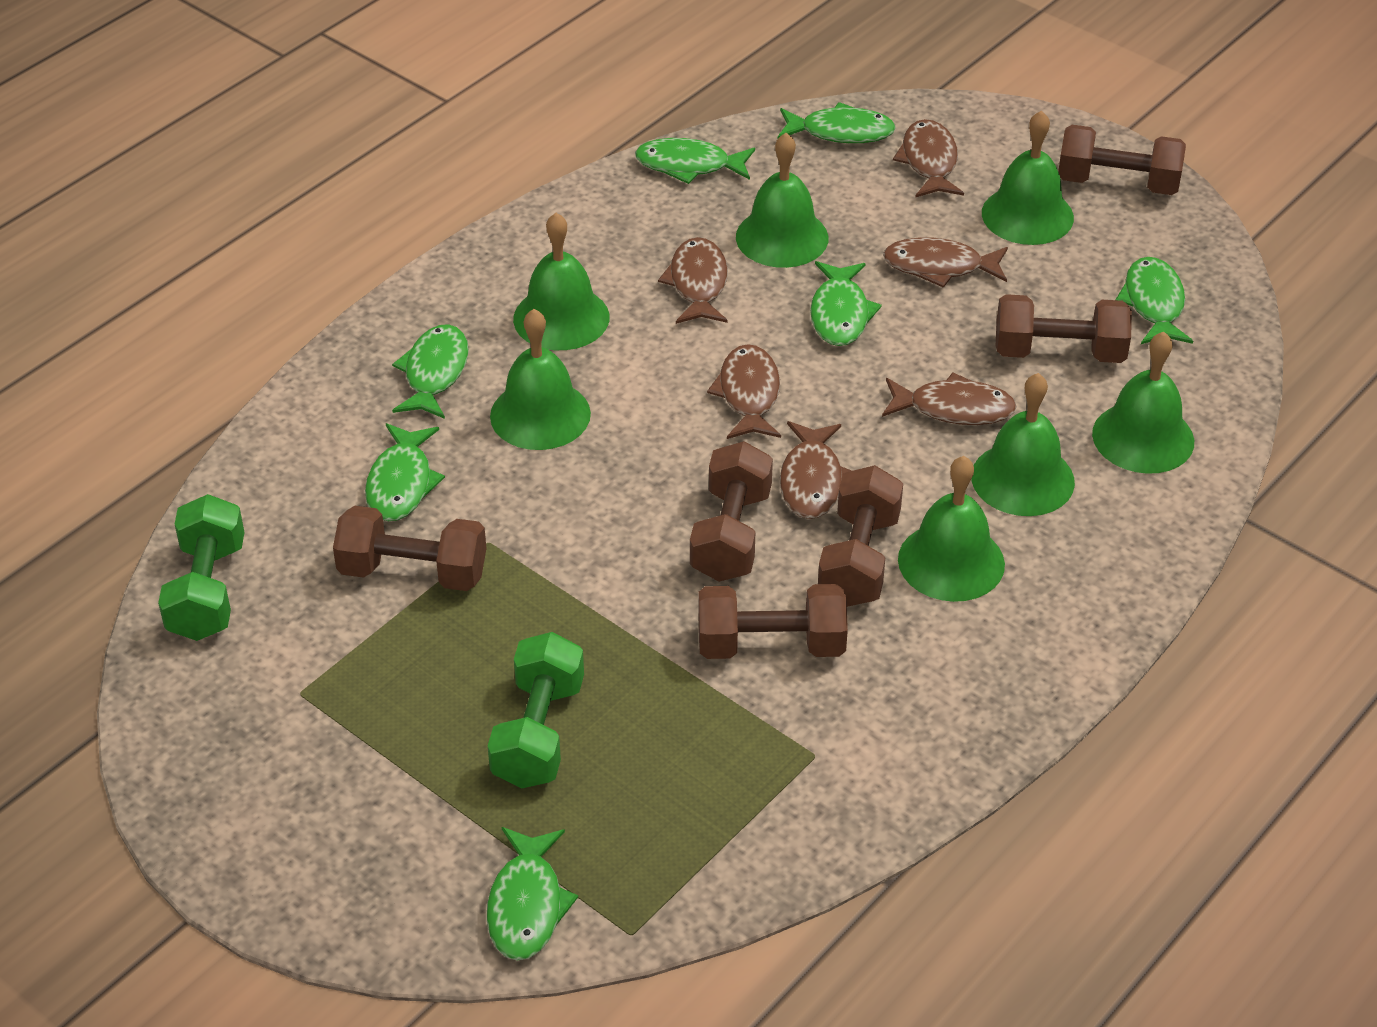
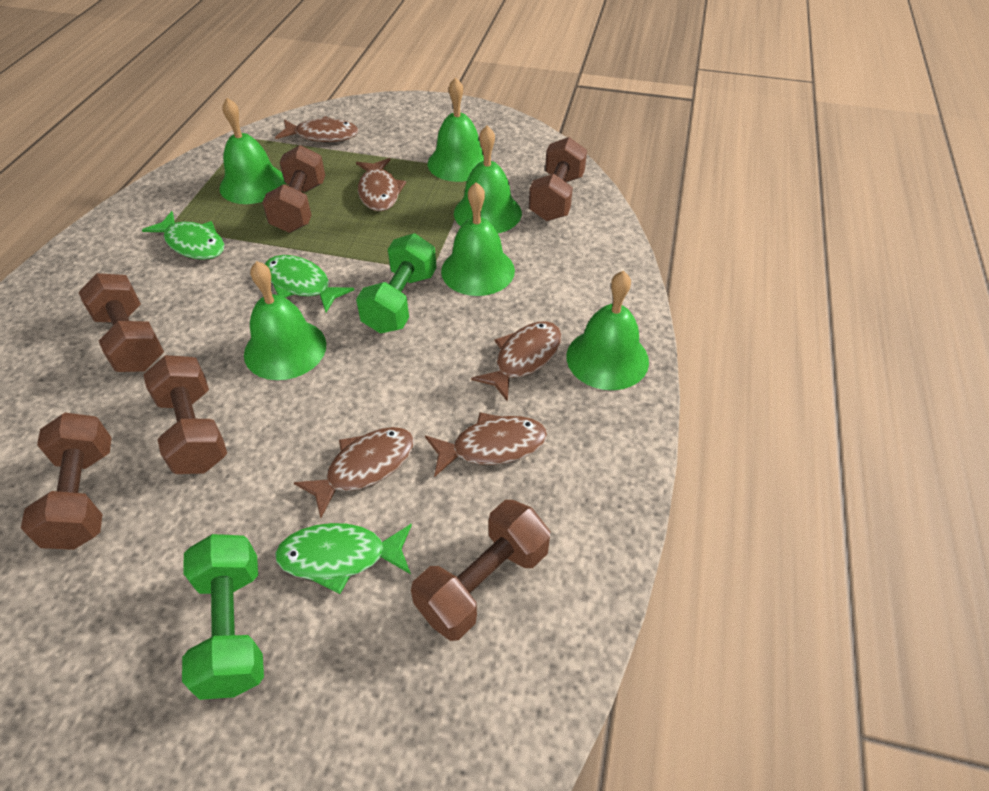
brown fish: 6 -> 5
green bell: 7 -> 6
green fish: 7 -> 3

